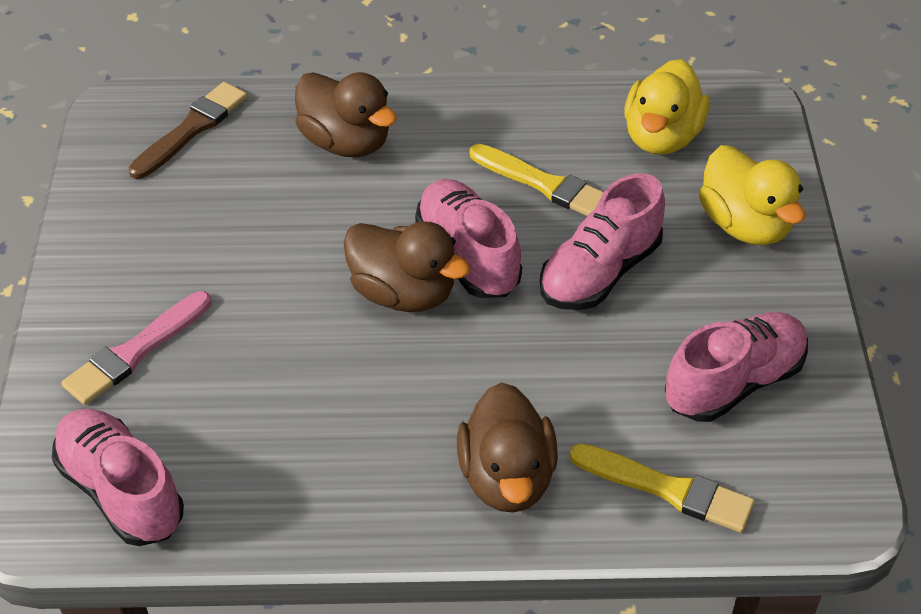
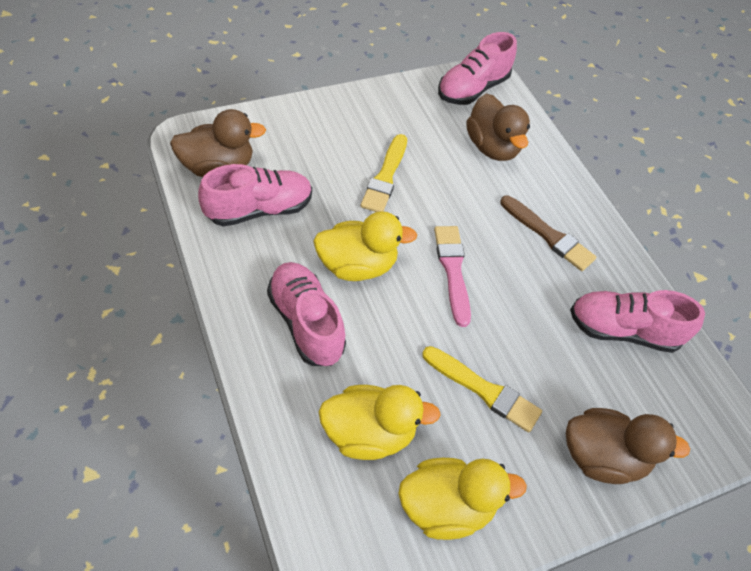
yellow duck: 2 -> 3

